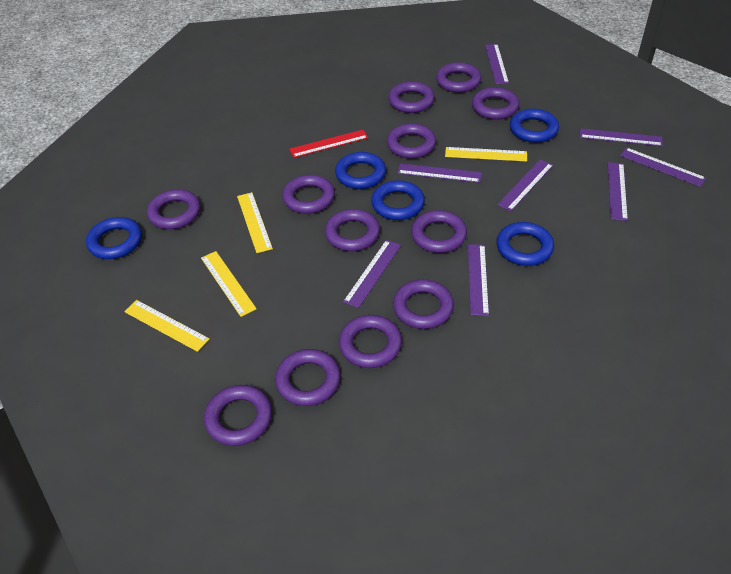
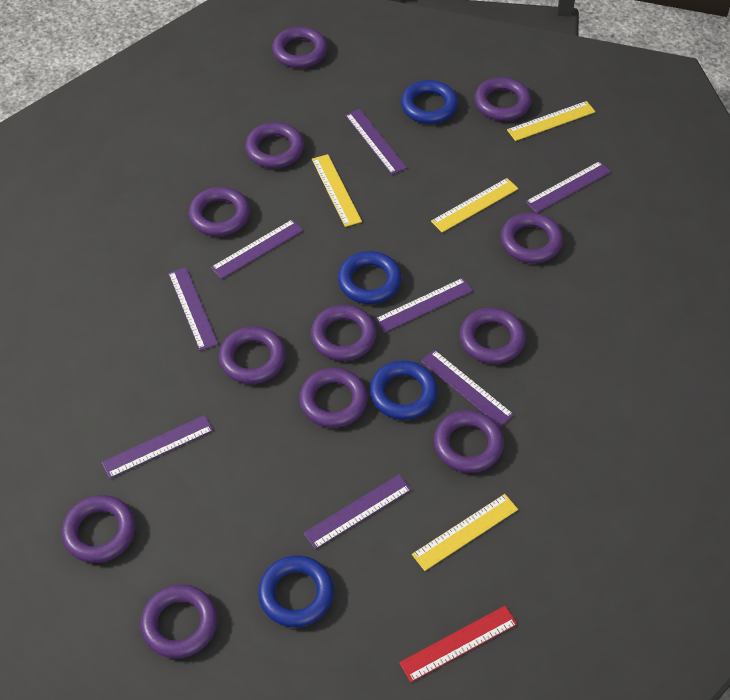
blue ring: 5 -> 4

